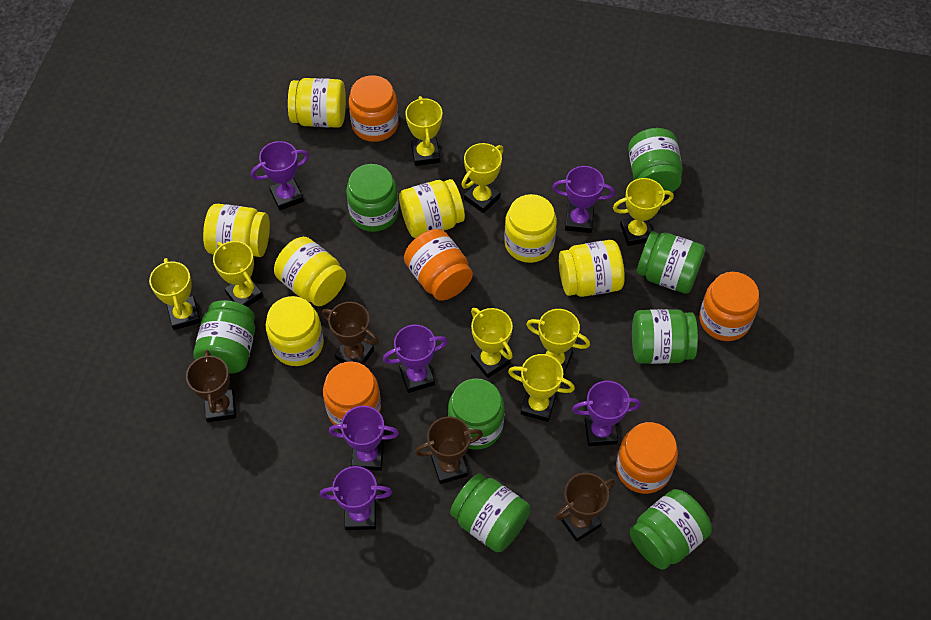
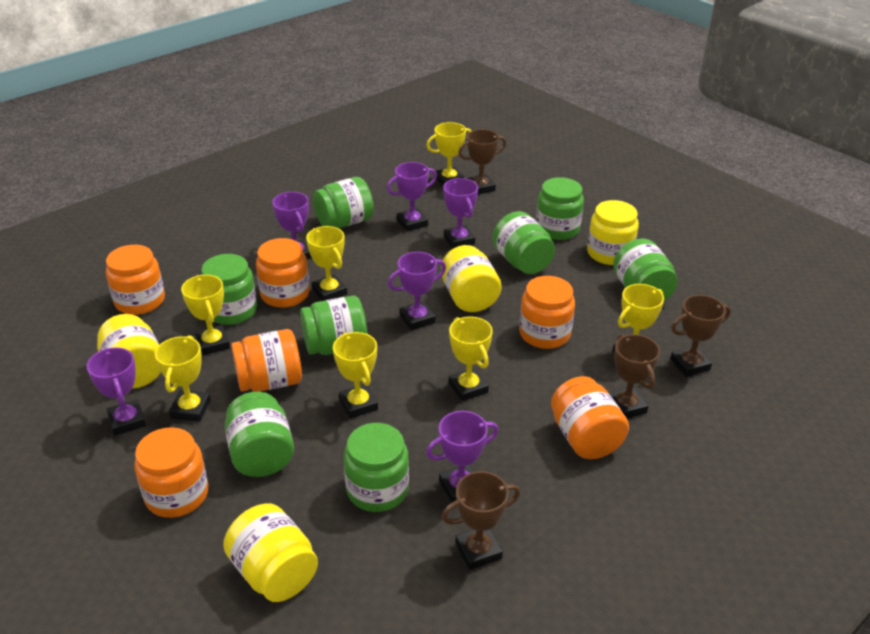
orange jar: 5 -> 6
yellow jar: 7 -> 4
yellow trophy: 8 -> 7

